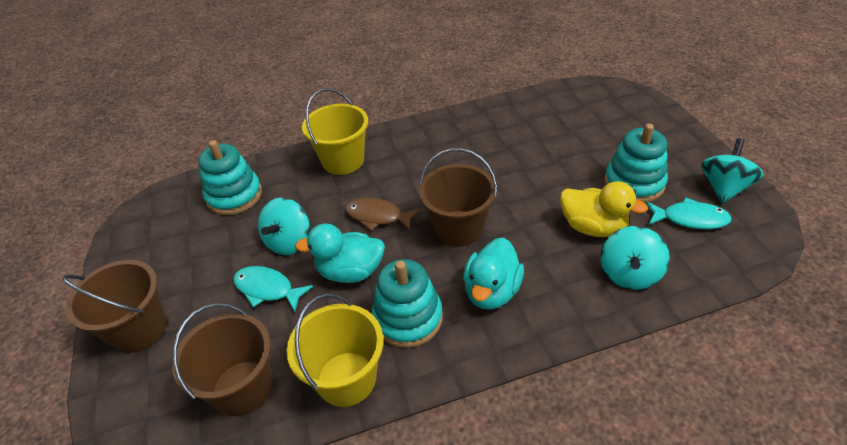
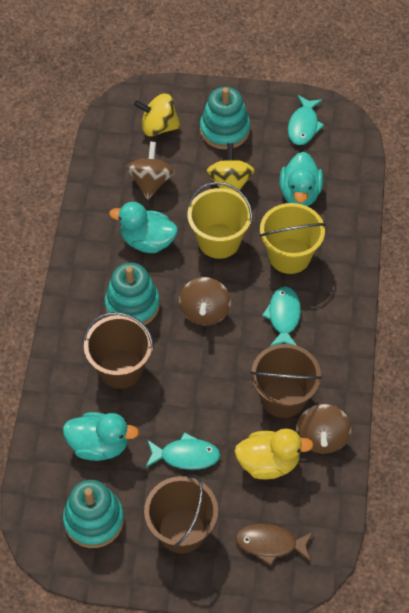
brown spinning top: 0 -> 3
turquoise duck: 2 -> 3
turquoise fish: 2 -> 3
turquoise spinning top: 3 -> 0
yellow spinning top: 0 -> 2

